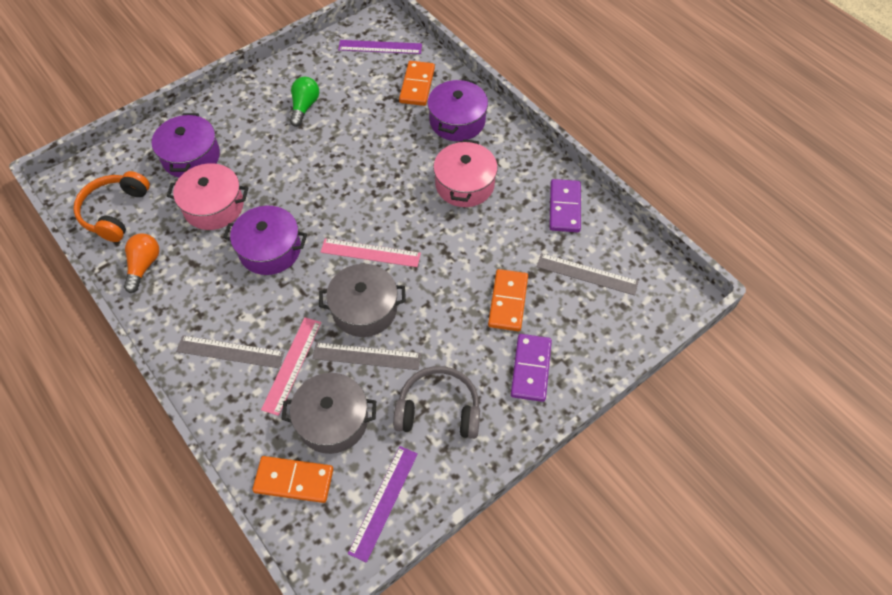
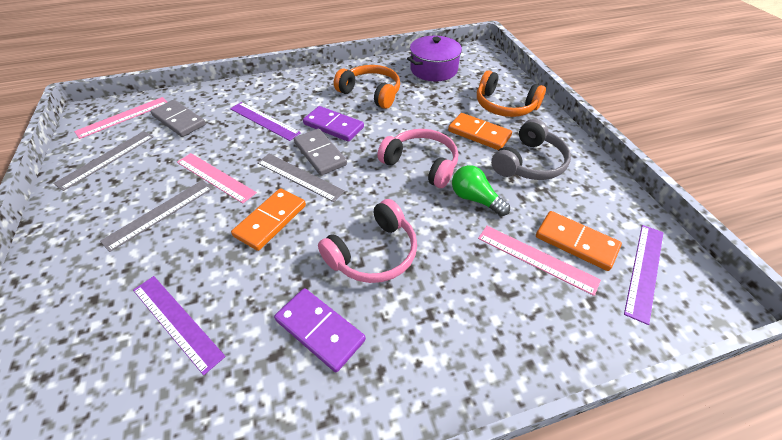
grey domino: 0 -> 2
grey pot: 2 -> 0
orange headphones: 1 -> 2
orange light bulb: 1 -> 0
pink headphones: 0 -> 2
pink pot: 2 -> 0
pink ruler: 2 -> 3
purple pot: 3 -> 1
purple ruler: 2 -> 3

